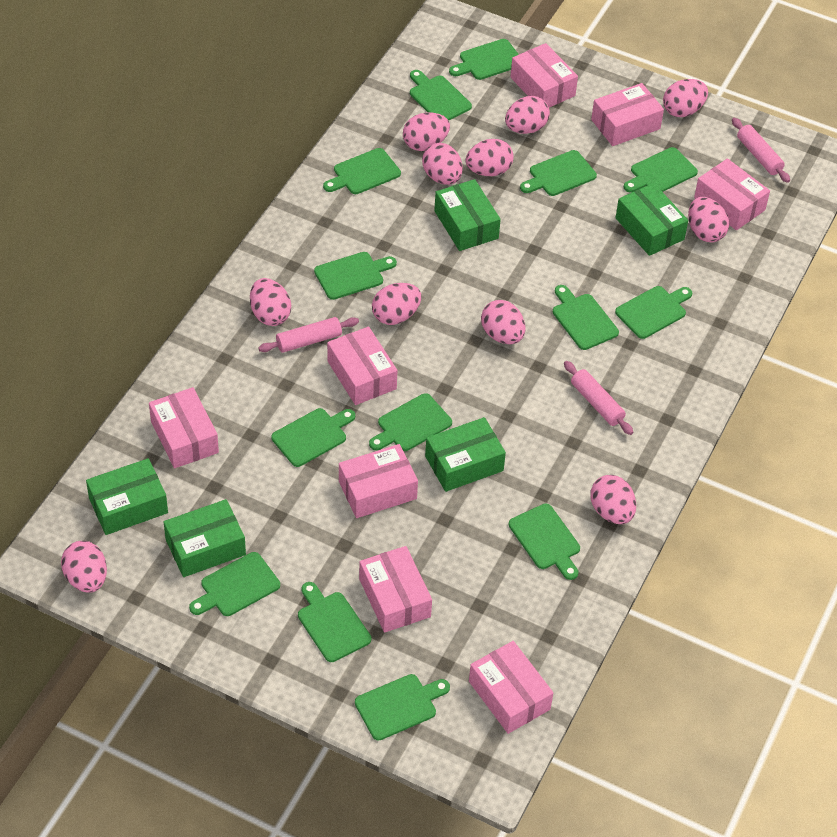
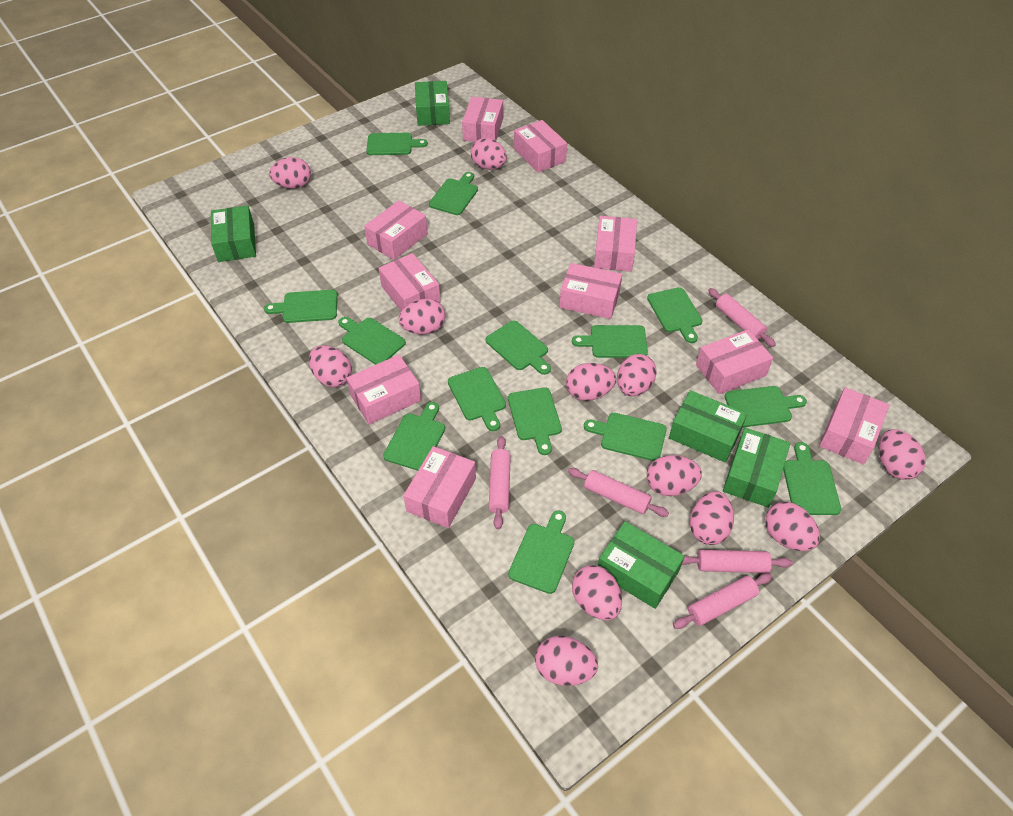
pink box: 8 -> 10
pink egg: 11 -> 12
pink rolling pin: 3 -> 5

